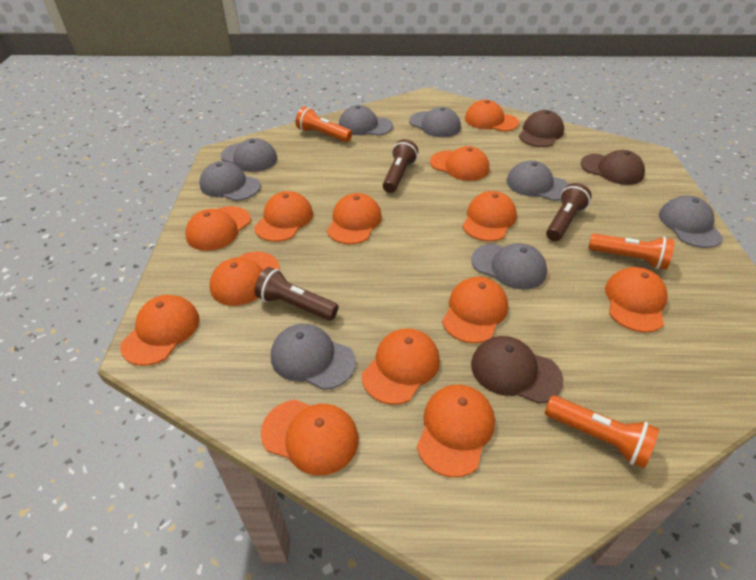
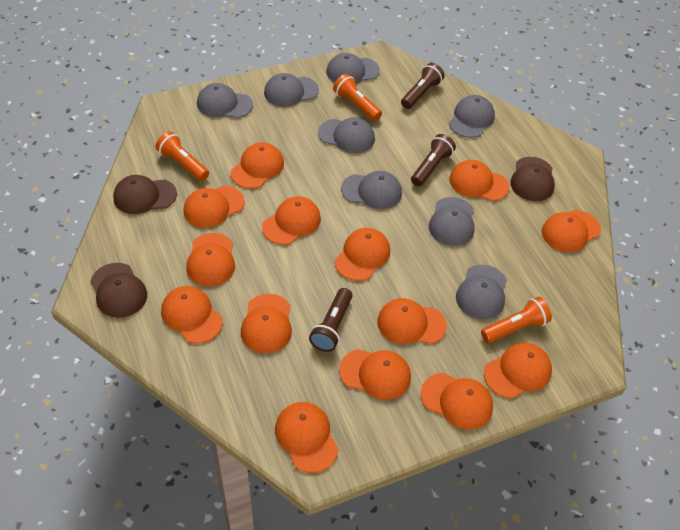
orange cap: 13 -> 14

